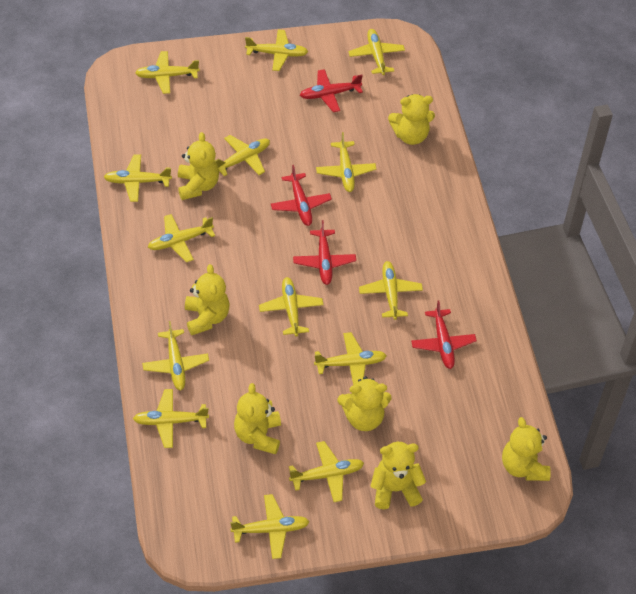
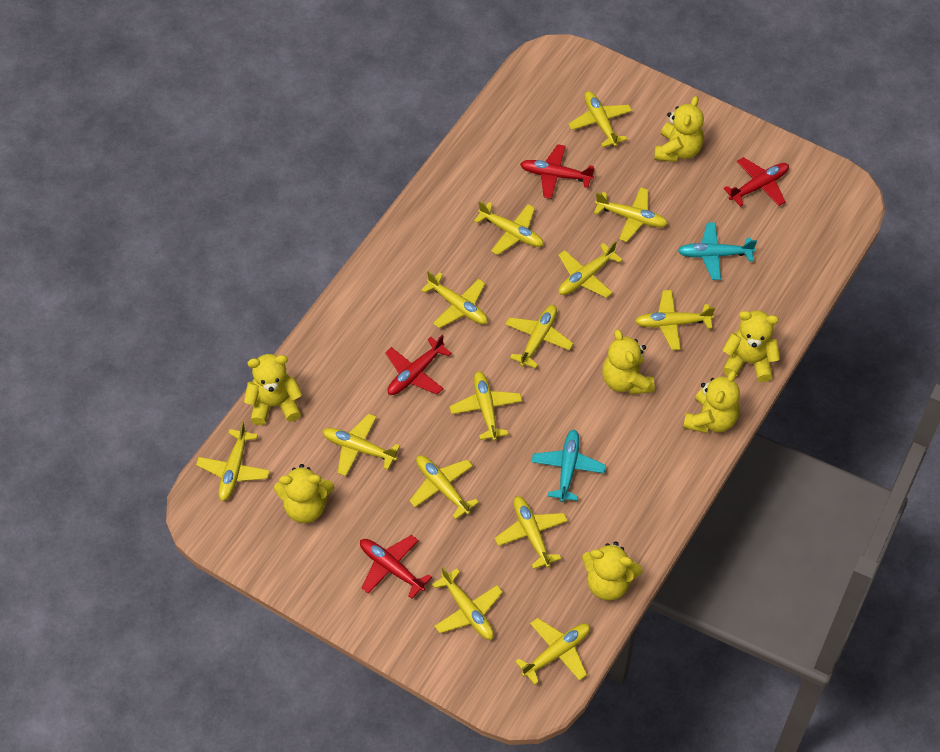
turquoise plane: 0 -> 2

